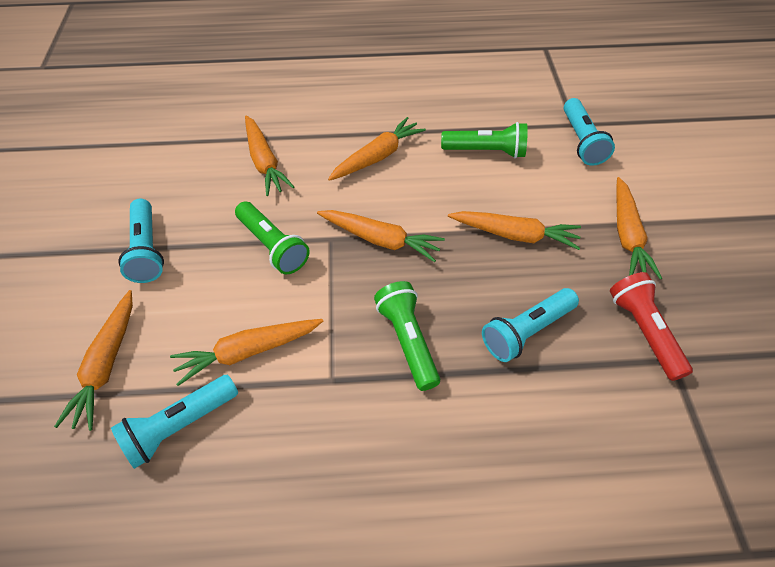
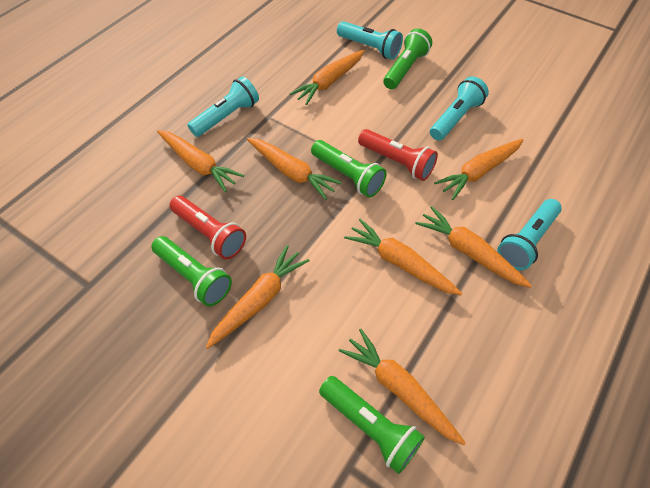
green flashlight: 3 -> 4
orange carrot: 7 -> 8
red flashlight: 1 -> 2

